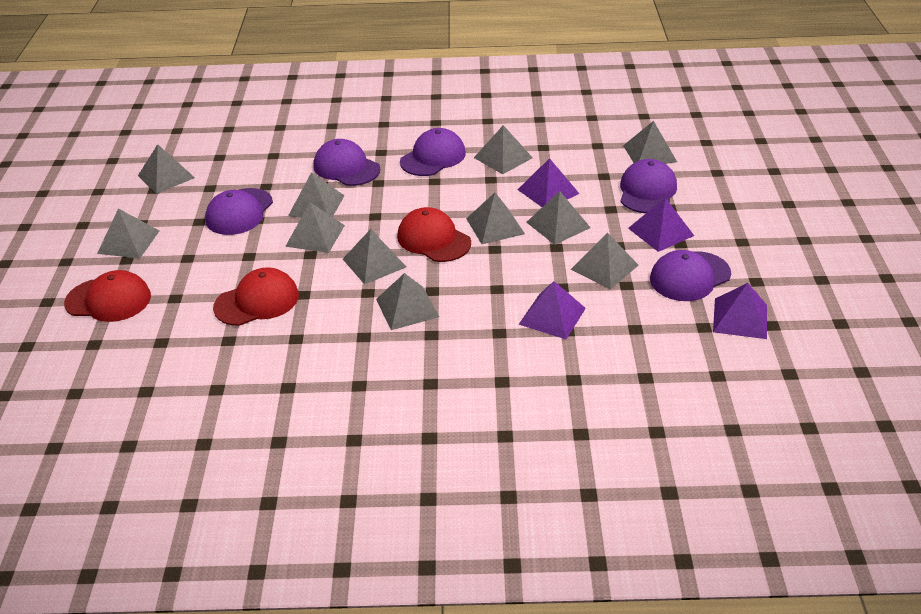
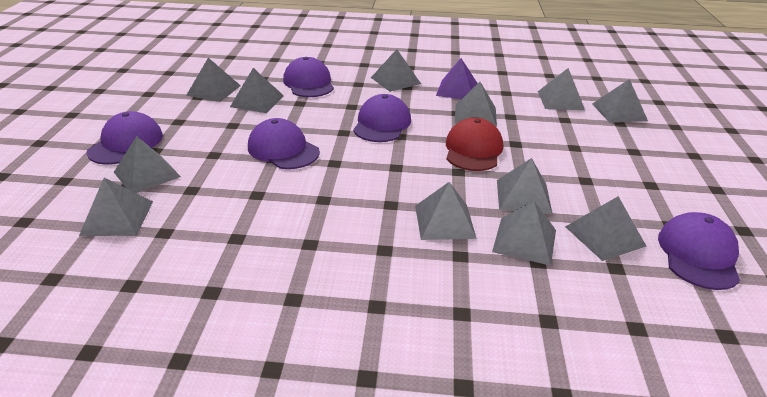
grey pyramid: 11 -> 12
purple pyramid: 4 -> 1
red cap: 3 -> 1

